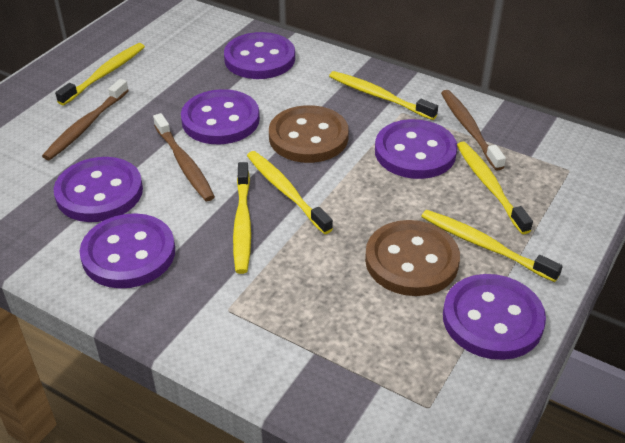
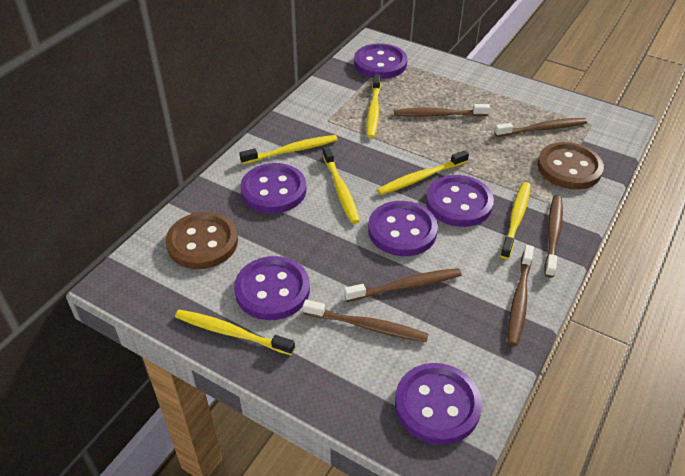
brown toothbrush: 3 -> 6

